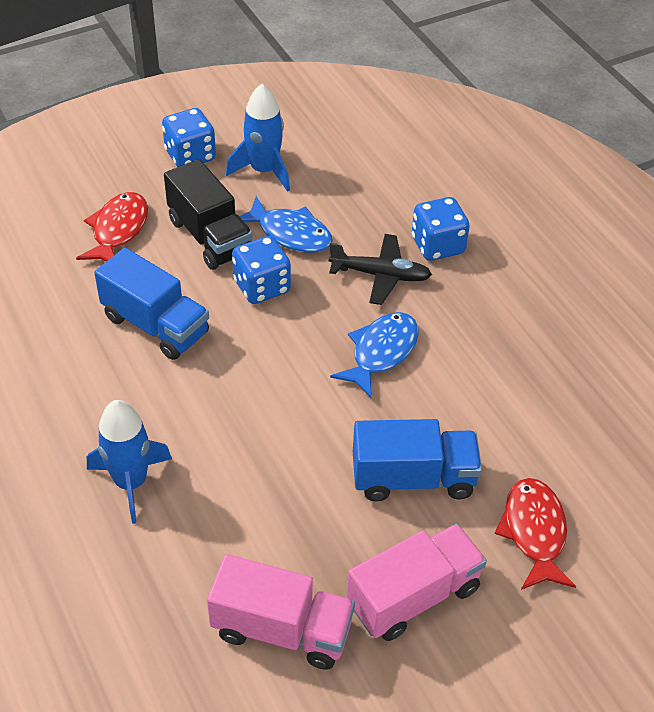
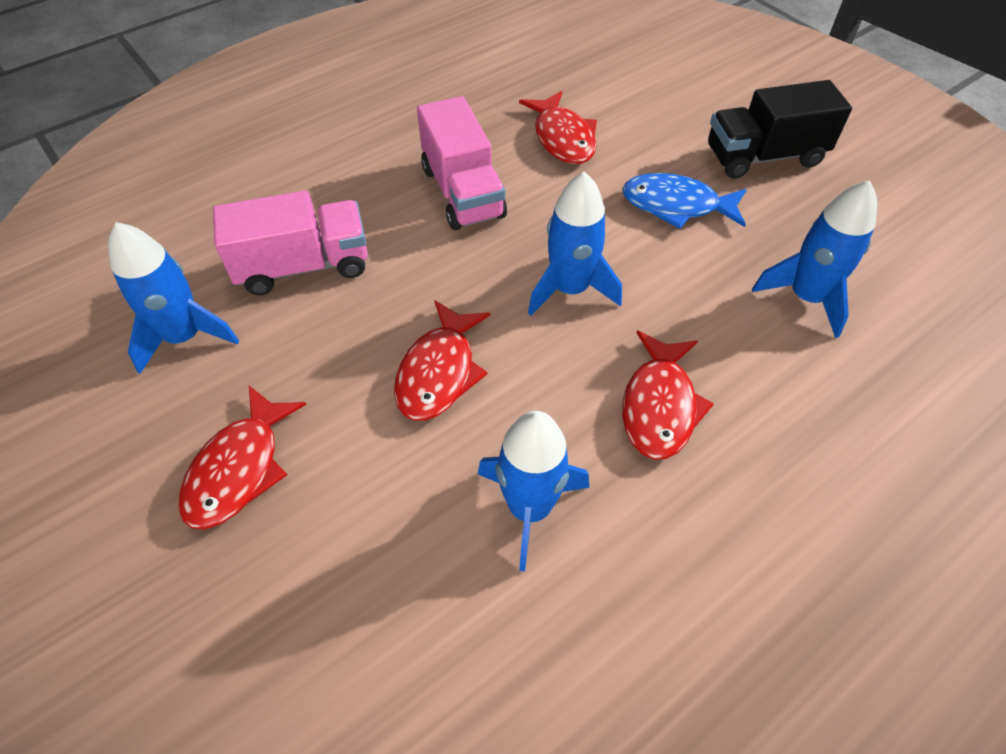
black plane: 1 -> 0
blue dice: 3 -> 0
blue fish: 2 -> 1
blue rocket: 2 -> 4
blue truck: 2 -> 0
red fish: 2 -> 4

